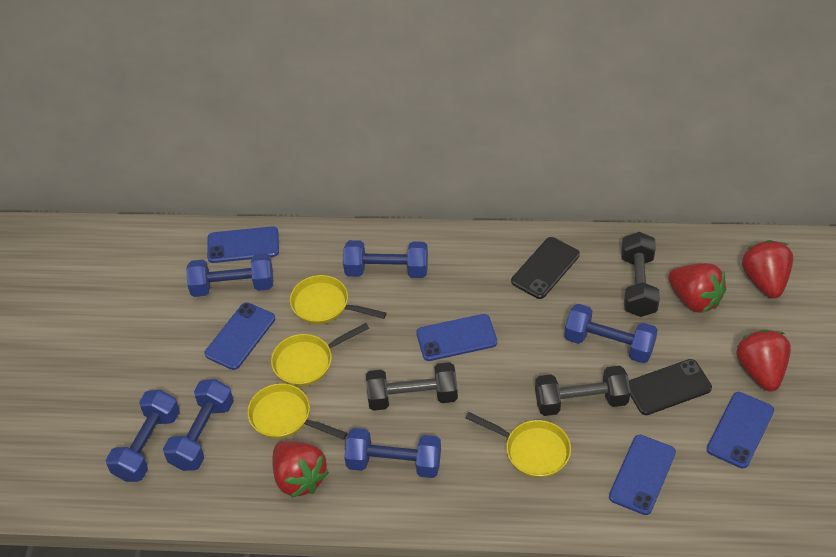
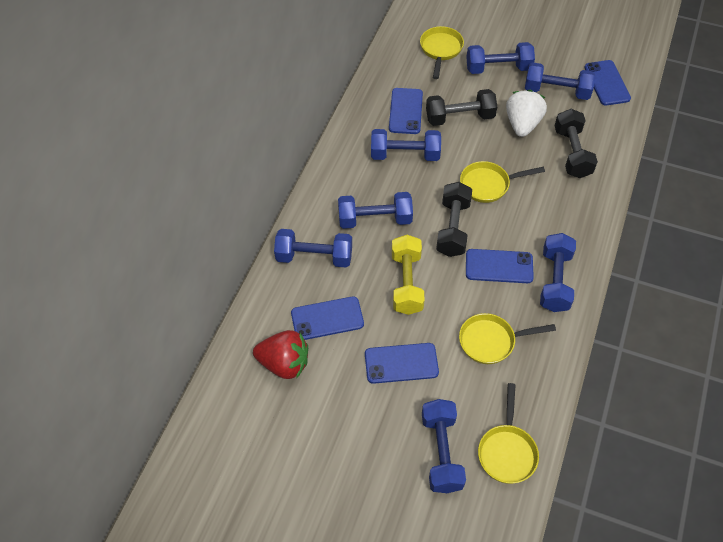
black phone: 2 -> 0
blue dumbbell: 6 -> 7
red strawberry: 4 -> 1
white strawberry: 0 -> 1
yellow dumbbell: 0 -> 1

